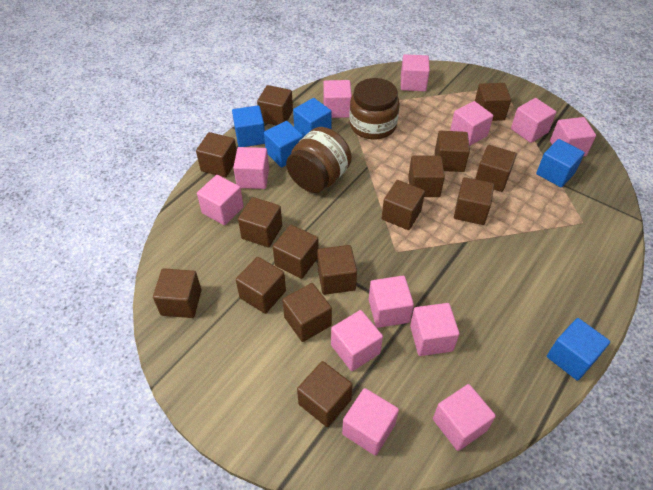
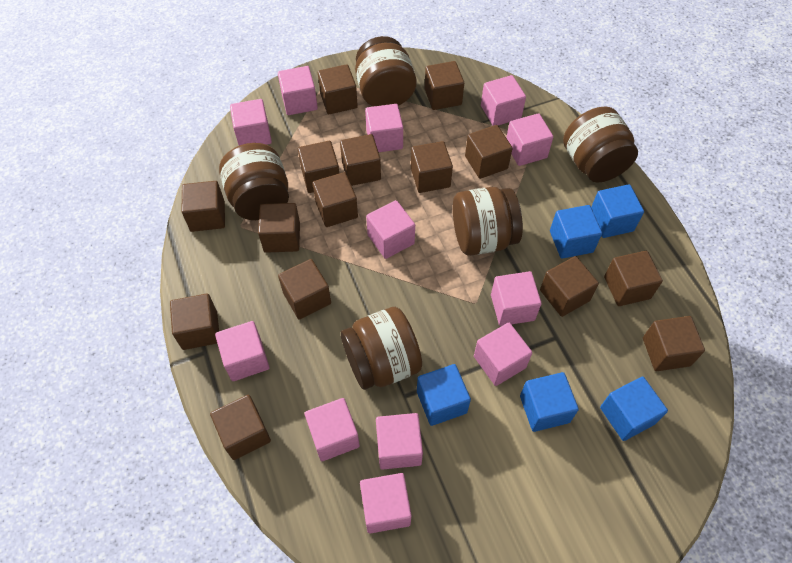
brown jar: 2 -> 5

